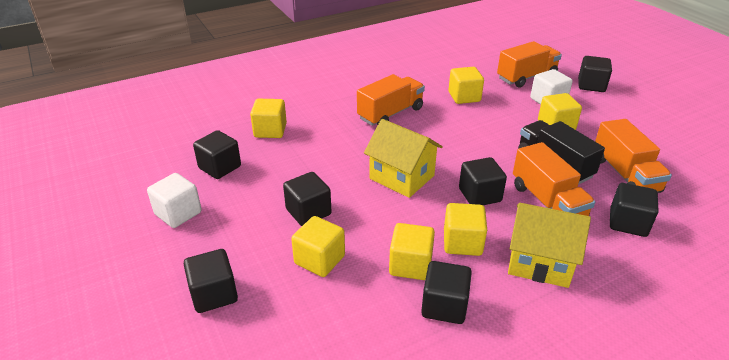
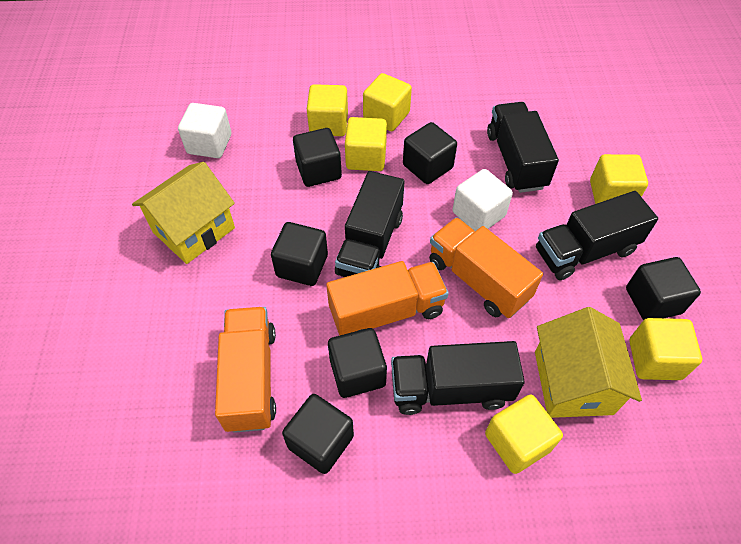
black cube: 7 -> 6
black truck: 1 -> 4
orange truck: 4 -> 3

